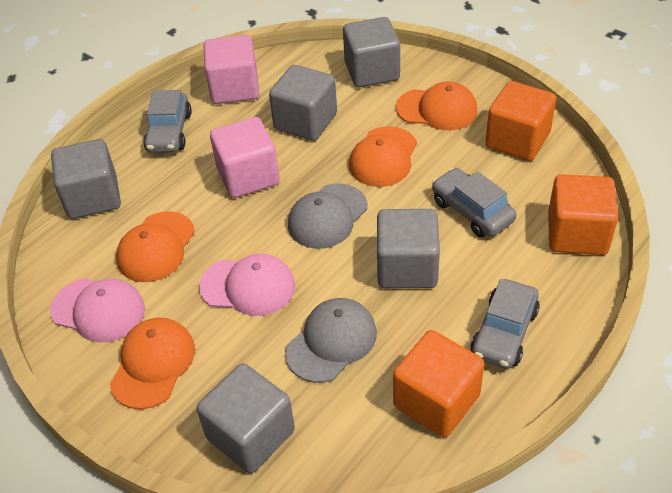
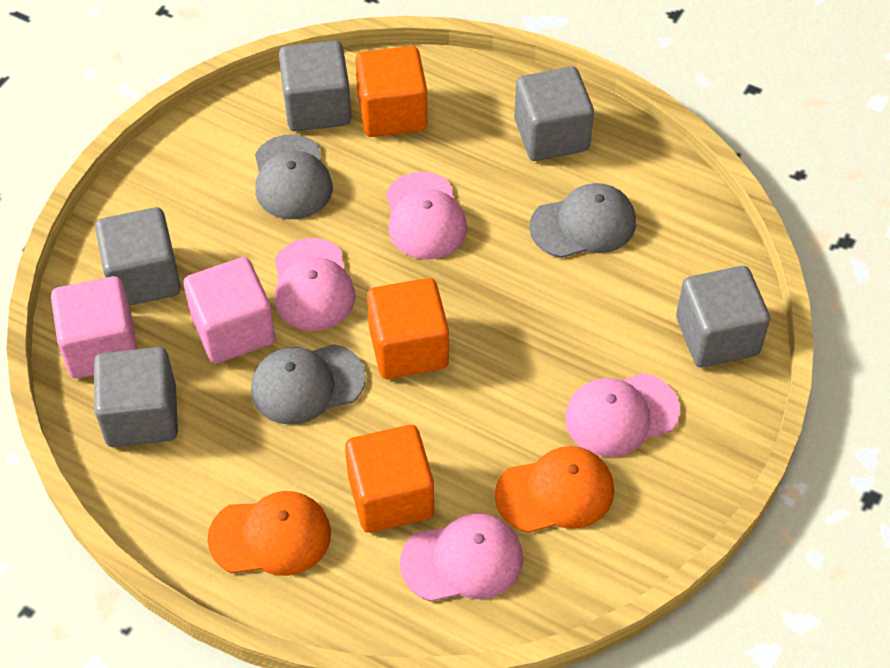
grey cap: 2 -> 3
grey car: 3 -> 0
orange cap: 4 -> 2
pink cap: 2 -> 4

